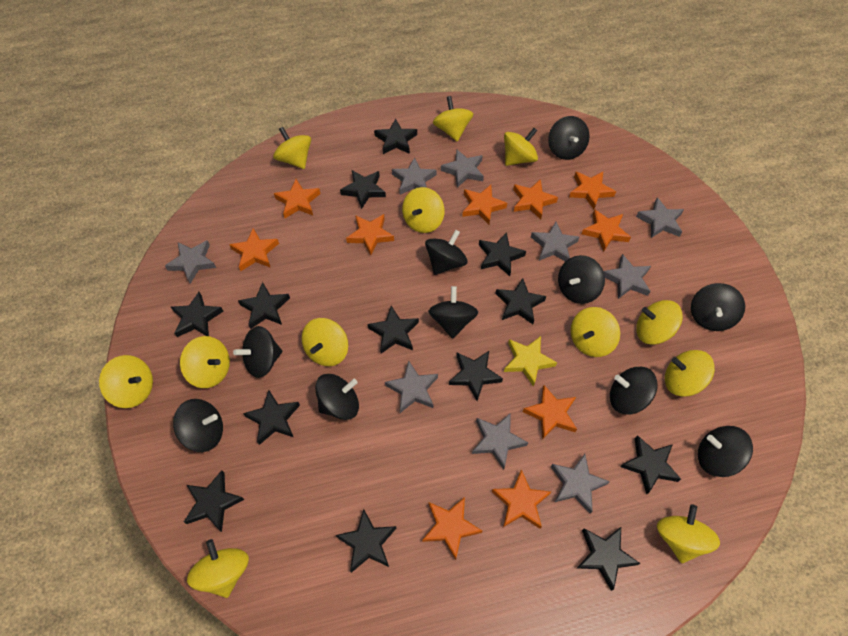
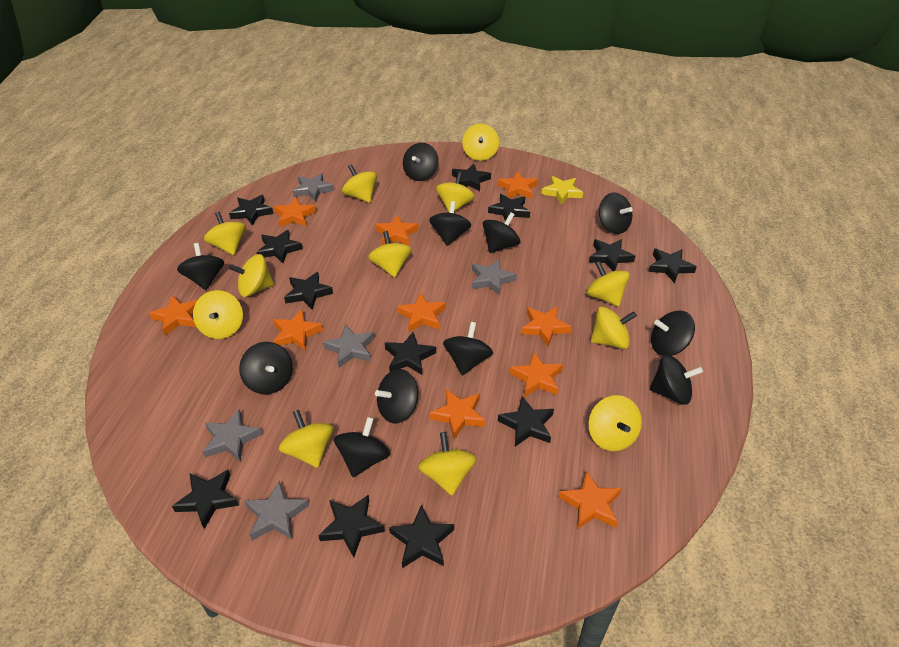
black spinning top: 10 -> 11
black star: 13 -> 12
grey star: 9 -> 5

